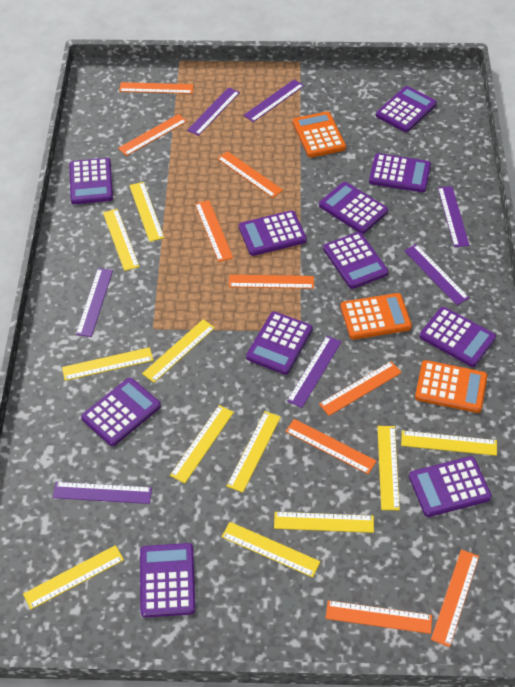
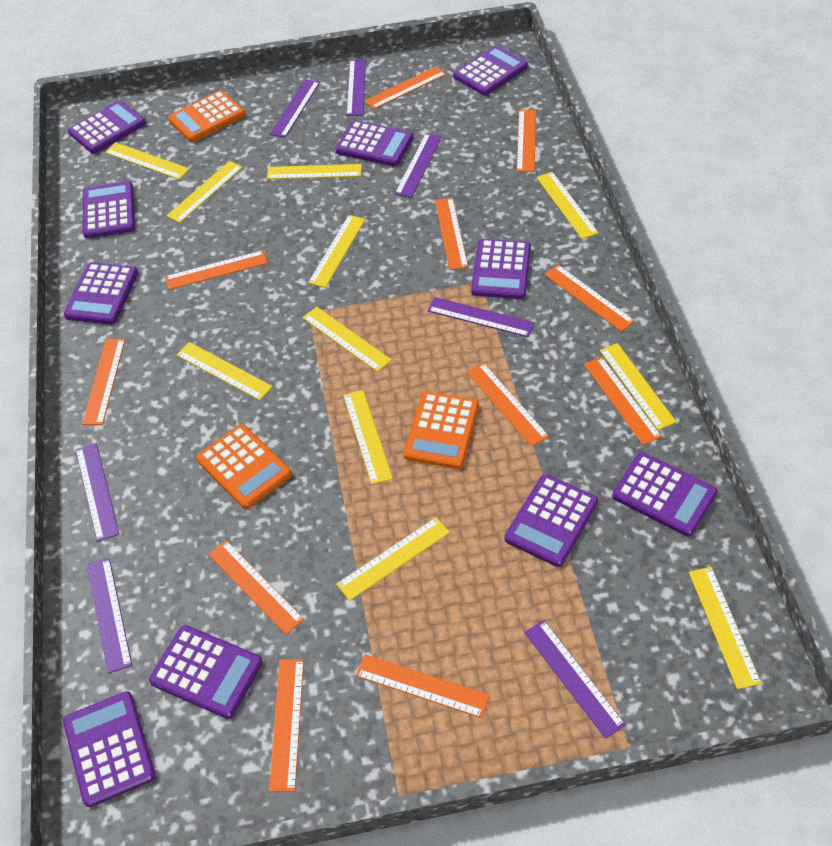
orange ruler: 9 -> 11
purple calculator: 11 -> 10

